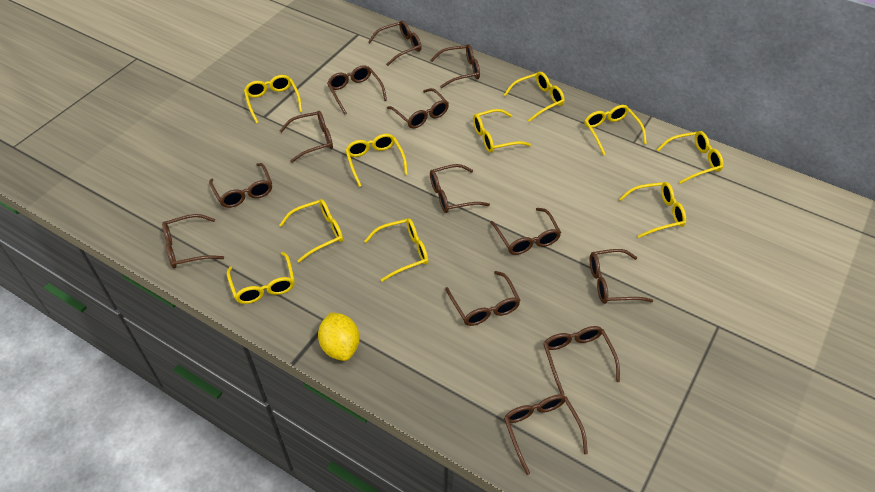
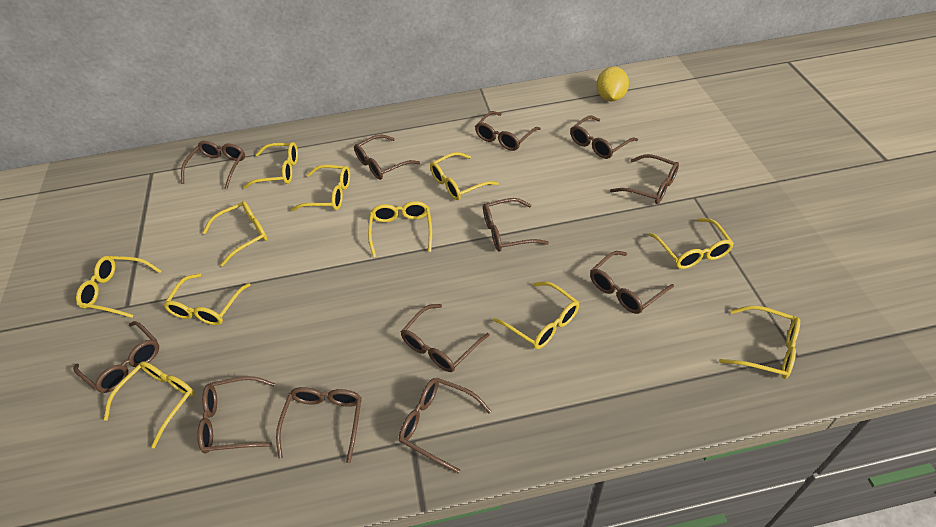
brown glasses: 13 -> 12
yellow glasses: 10 -> 11

